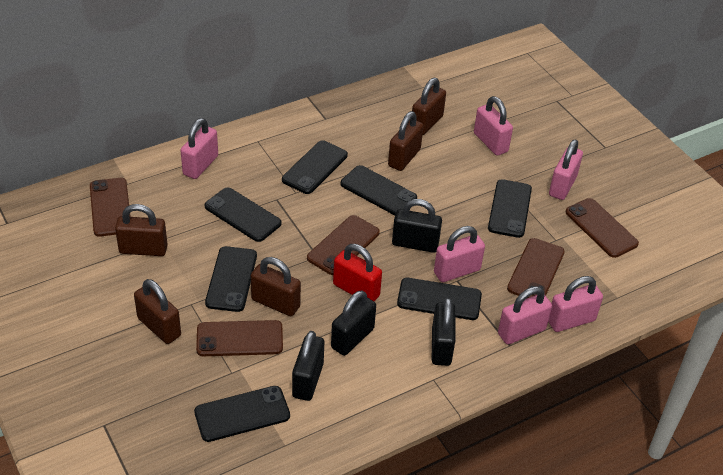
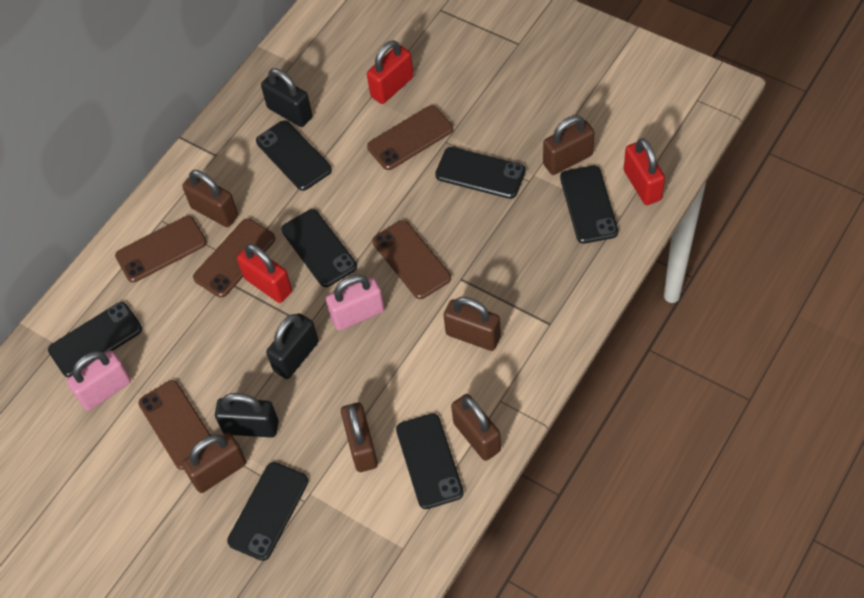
black padlock: 4 -> 3
brown padlock: 5 -> 6
pink padlock: 6 -> 2
red padlock: 1 -> 3

